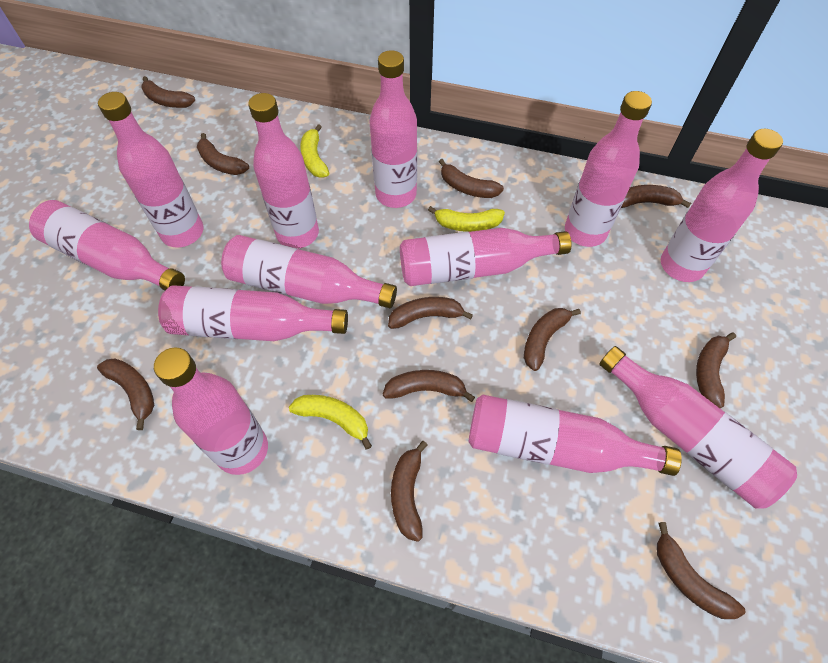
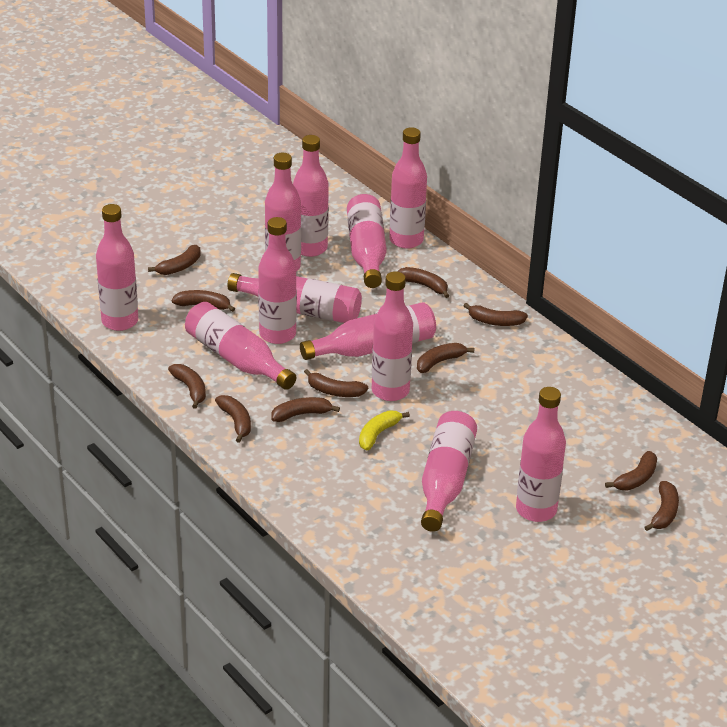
yellow banana: 3 -> 1

